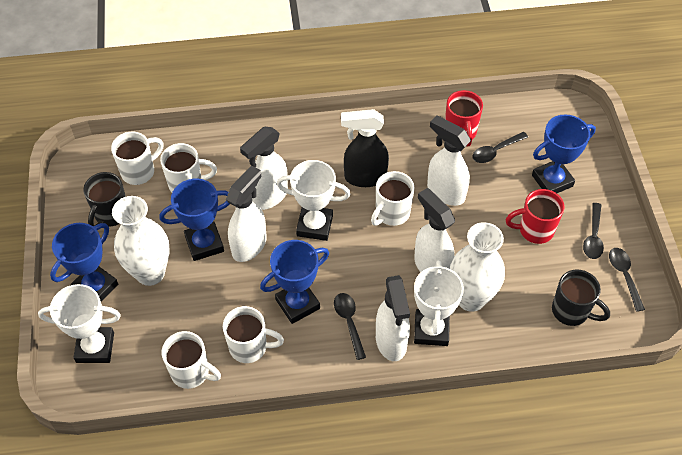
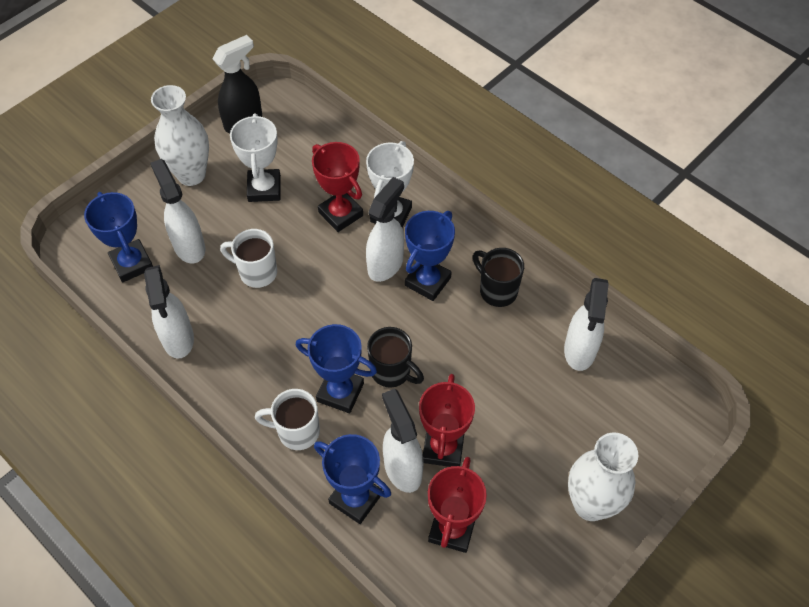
black spoon: 4 -> 0
red mug: 2 -> 0
red trophy: 0 -> 3
white mug: 5 -> 2
white trophy: 3 -> 2

